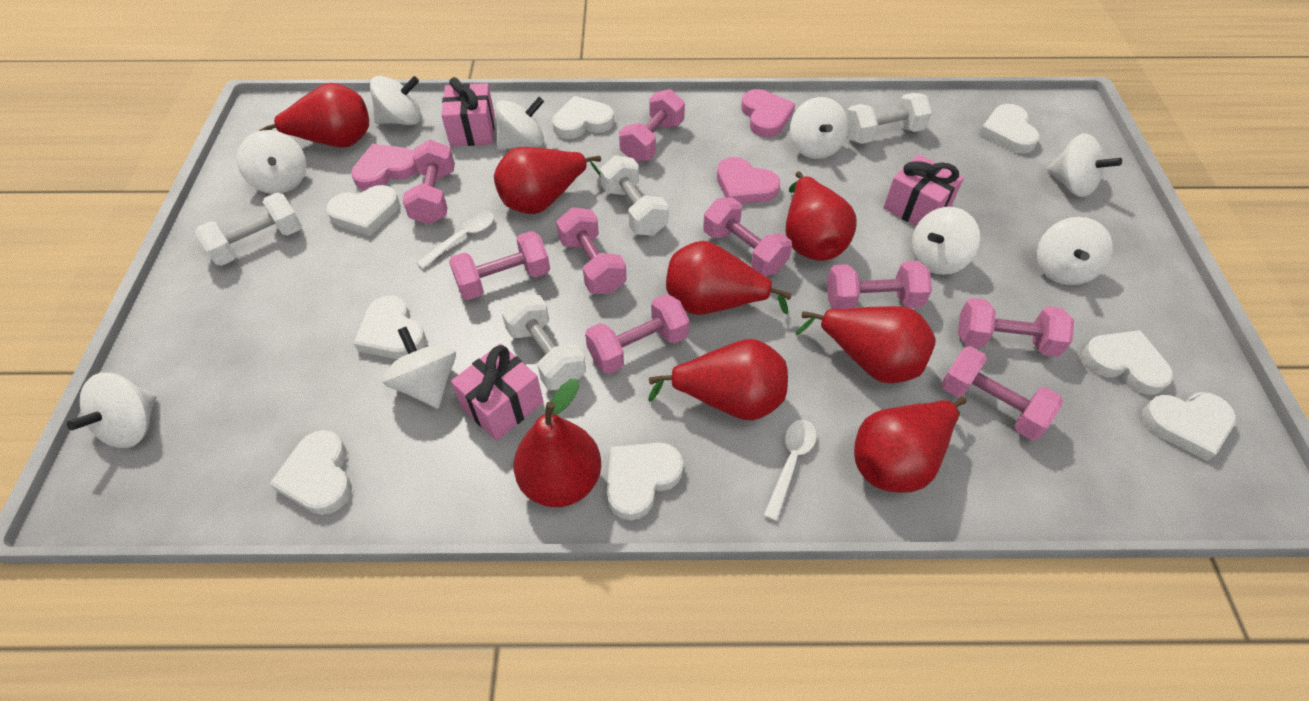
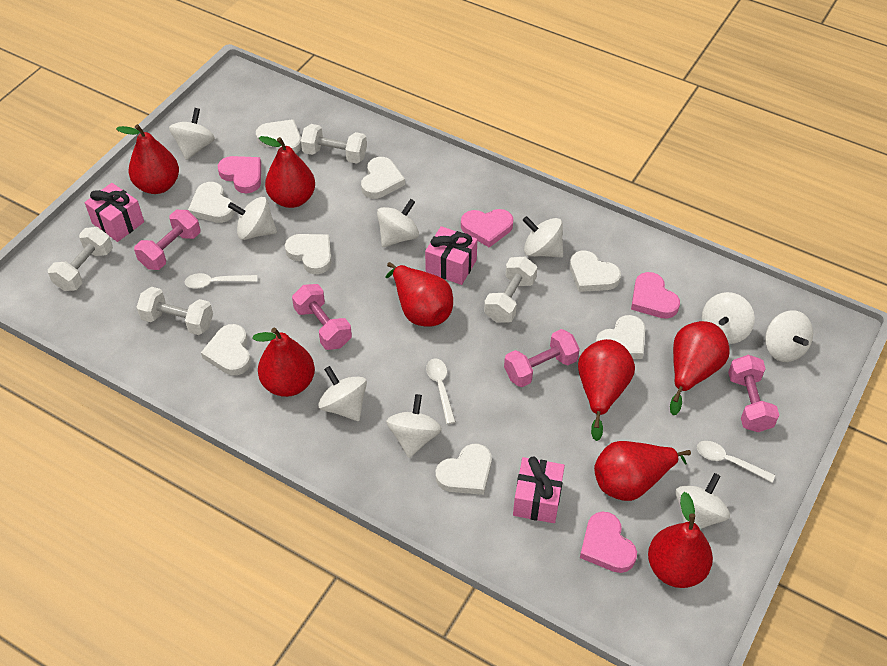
pink dumbbell: 9 -> 4
pink heart: 3 -> 4
white spoon: 2 -> 3

